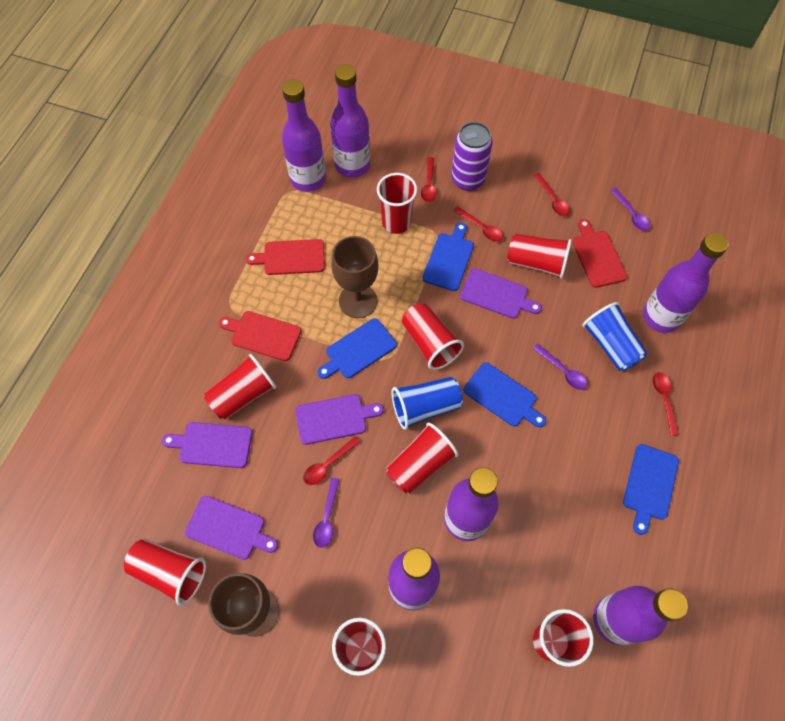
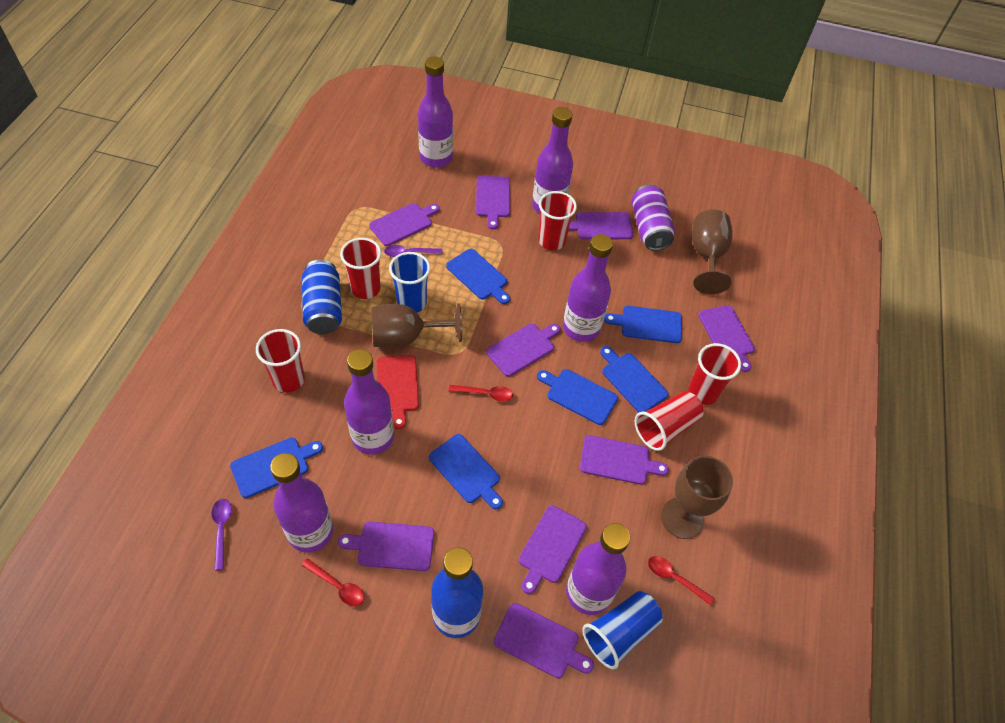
blue bottle: 0 -> 1
blue can: 0 -> 1
blue cutting board: 4 -> 6
brown goblet: 2 -> 3
purple cutting board: 4 -> 9
purple spoon: 3 -> 2
red cup: 8 -> 5
red cutting board: 3 -> 1
red spoon: 5 -> 3

